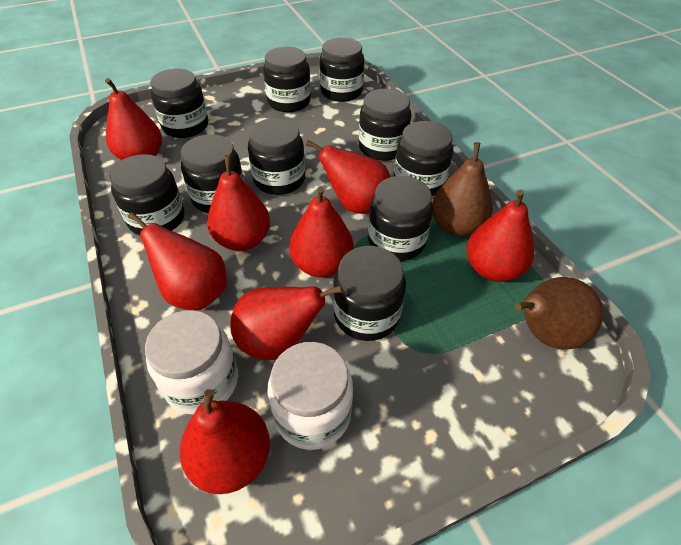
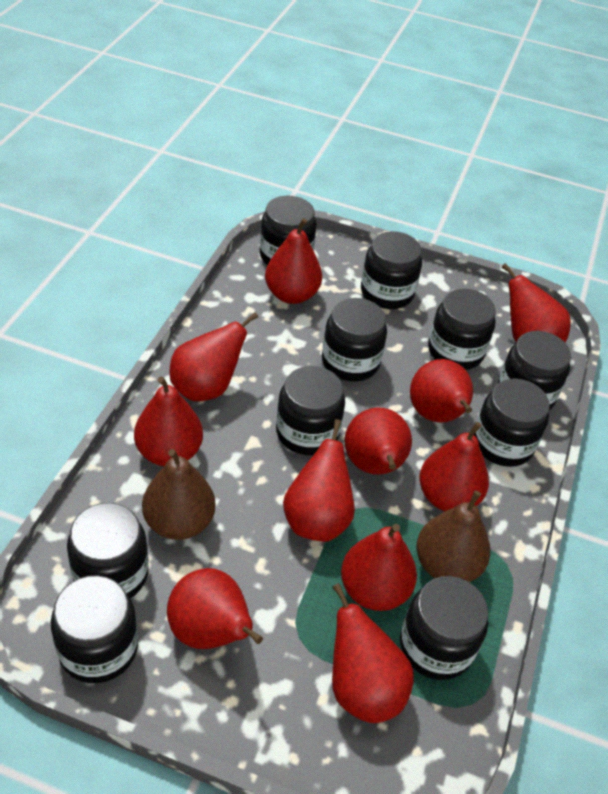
red pear: 8 -> 11
white jar: 2 -> 0

